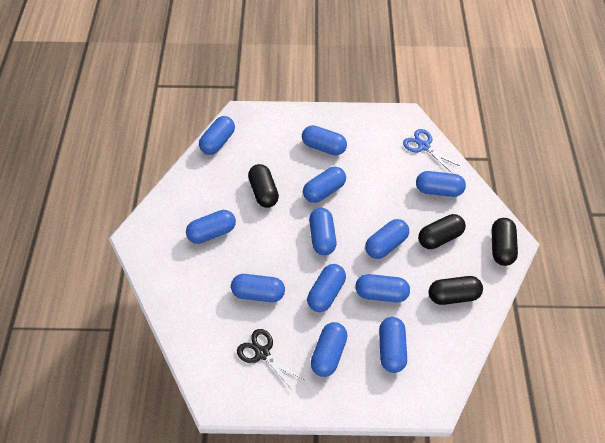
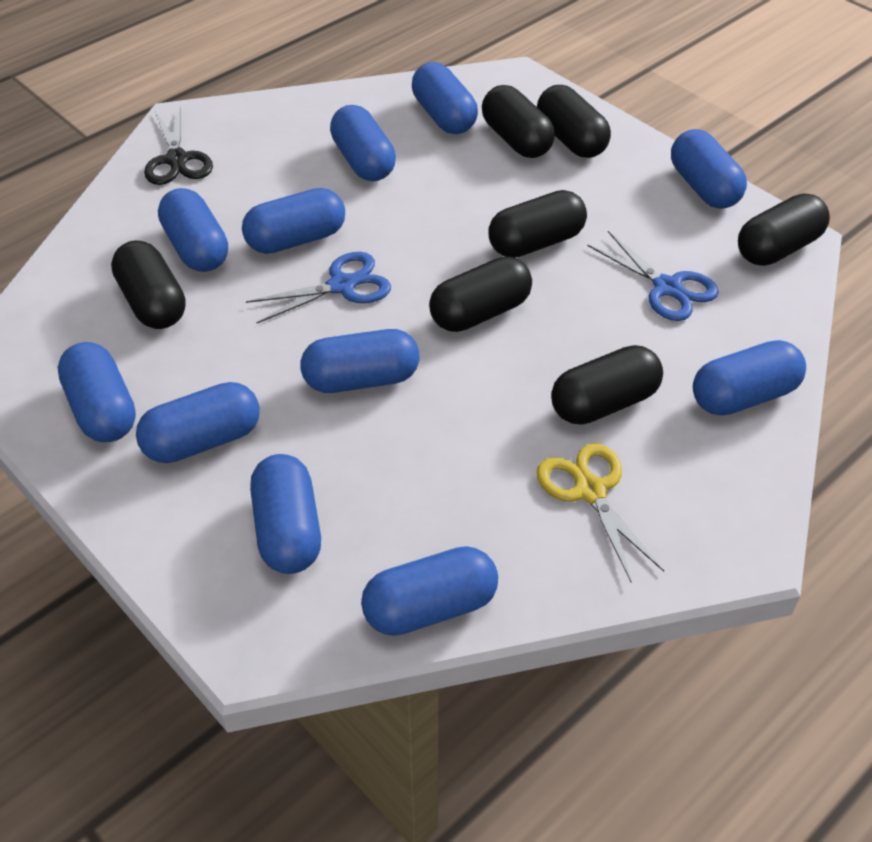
black capsule: 4 -> 7
blue capsule: 12 -> 11
blue scissors: 1 -> 2
yellow scissors: 0 -> 1

